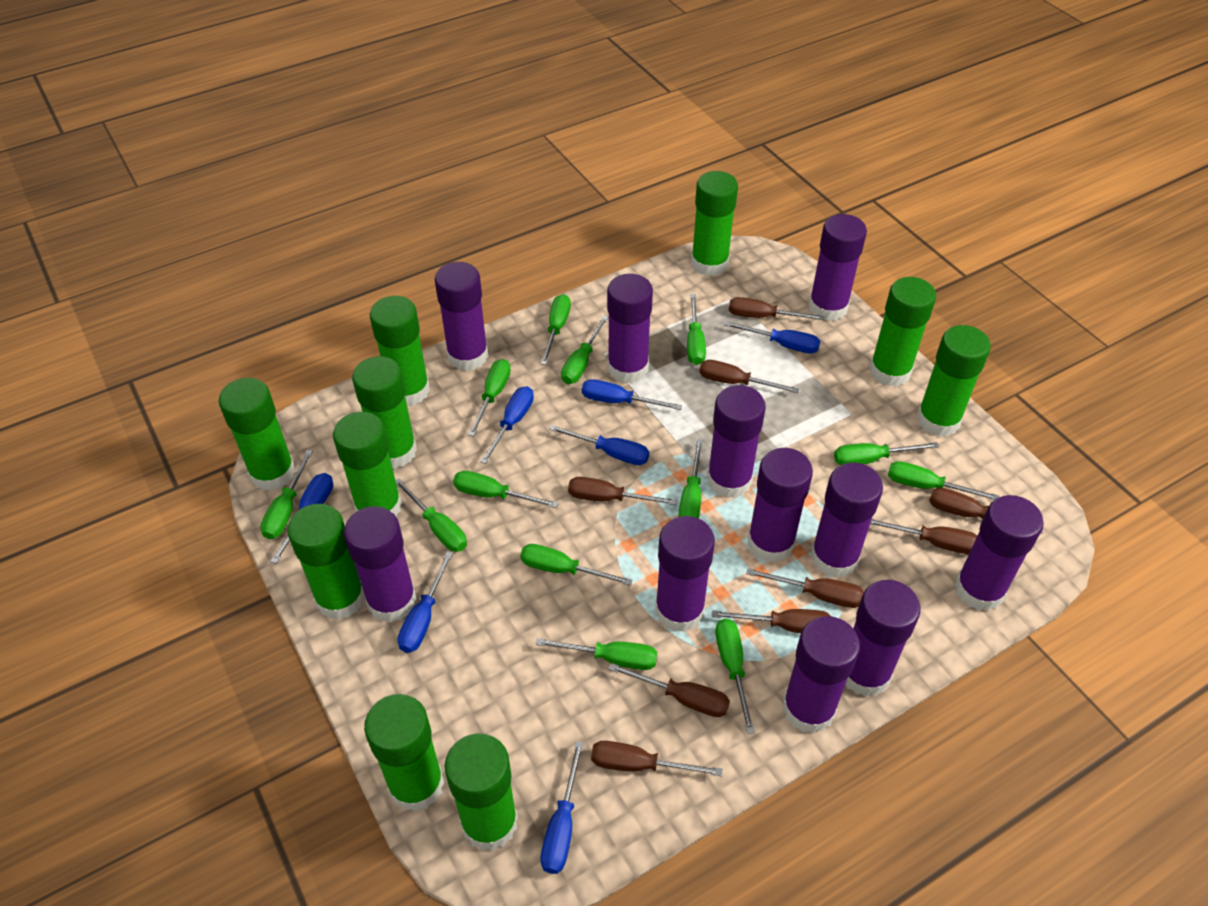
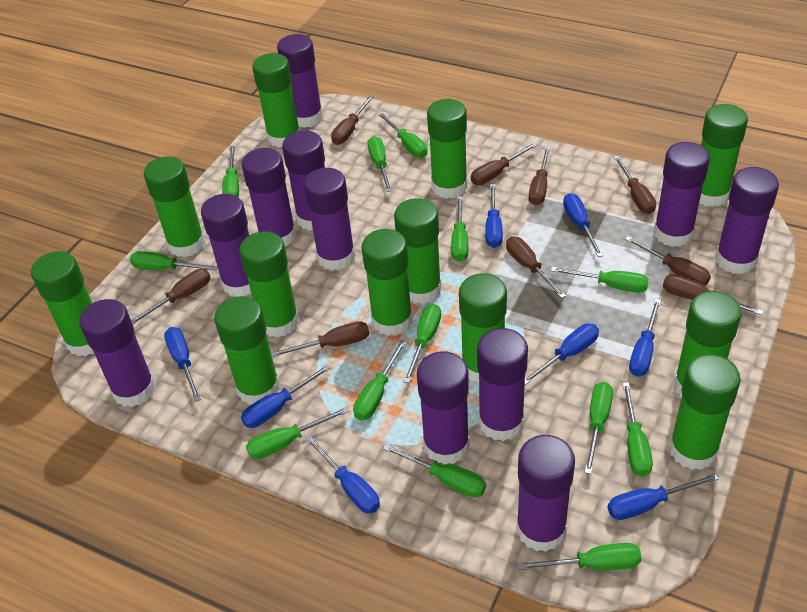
blue screwdriver: 7 -> 8
green glue stick: 10 -> 12

